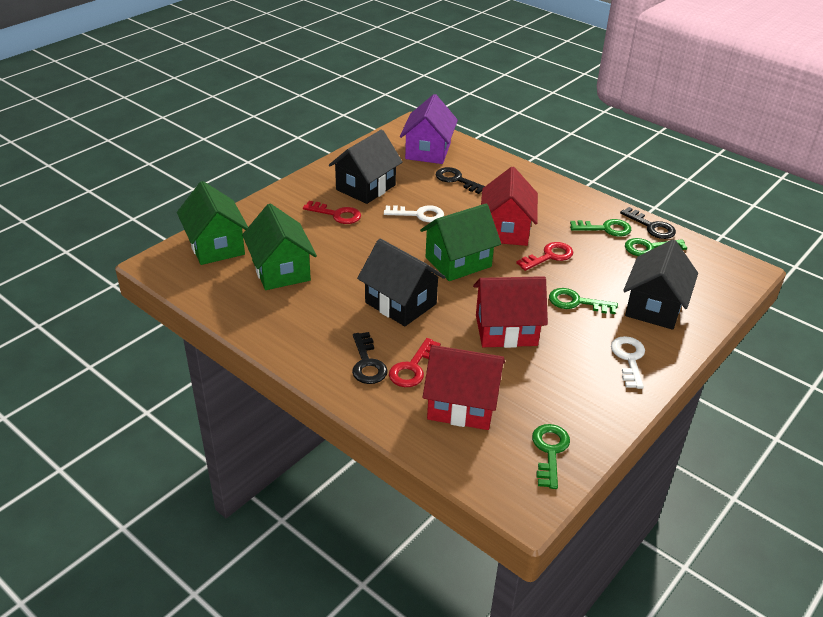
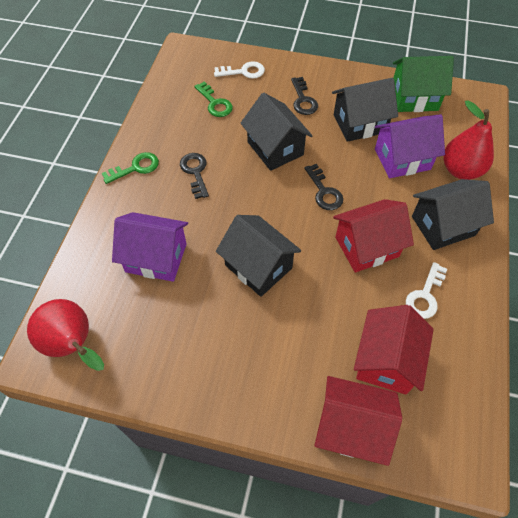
black house: 3 -> 4
green house: 3 -> 1
green key: 4 -> 2
purple house: 1 -> 2
red key: 3 -> 0
red pear: 0 -> 2

